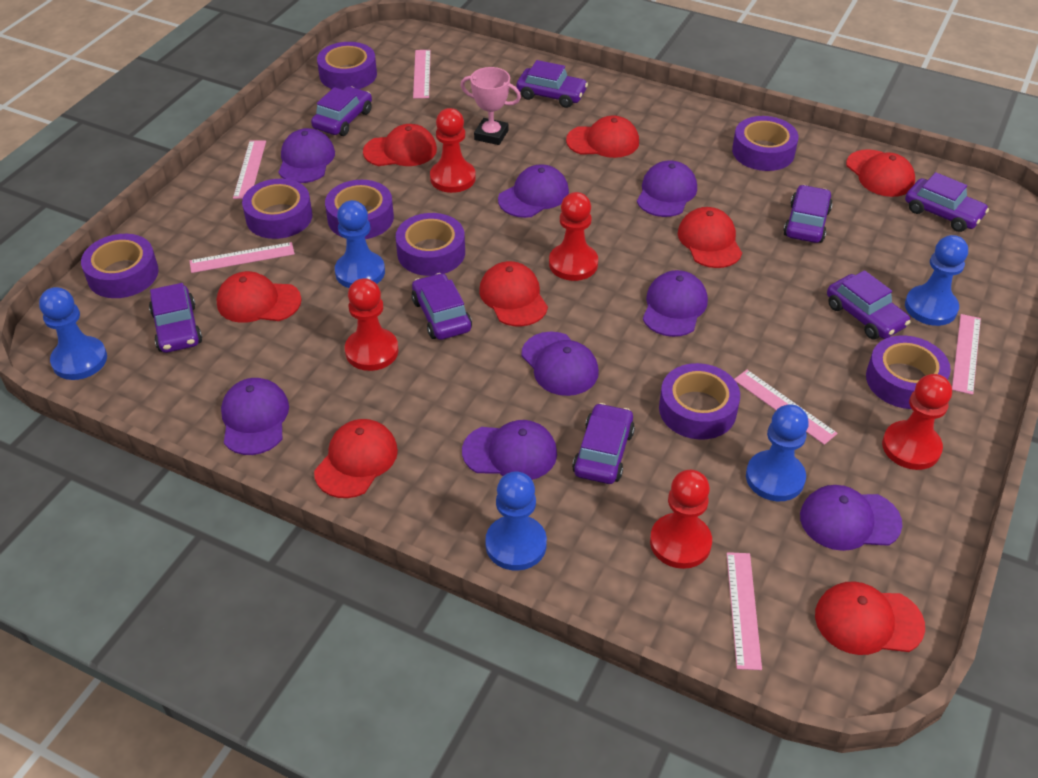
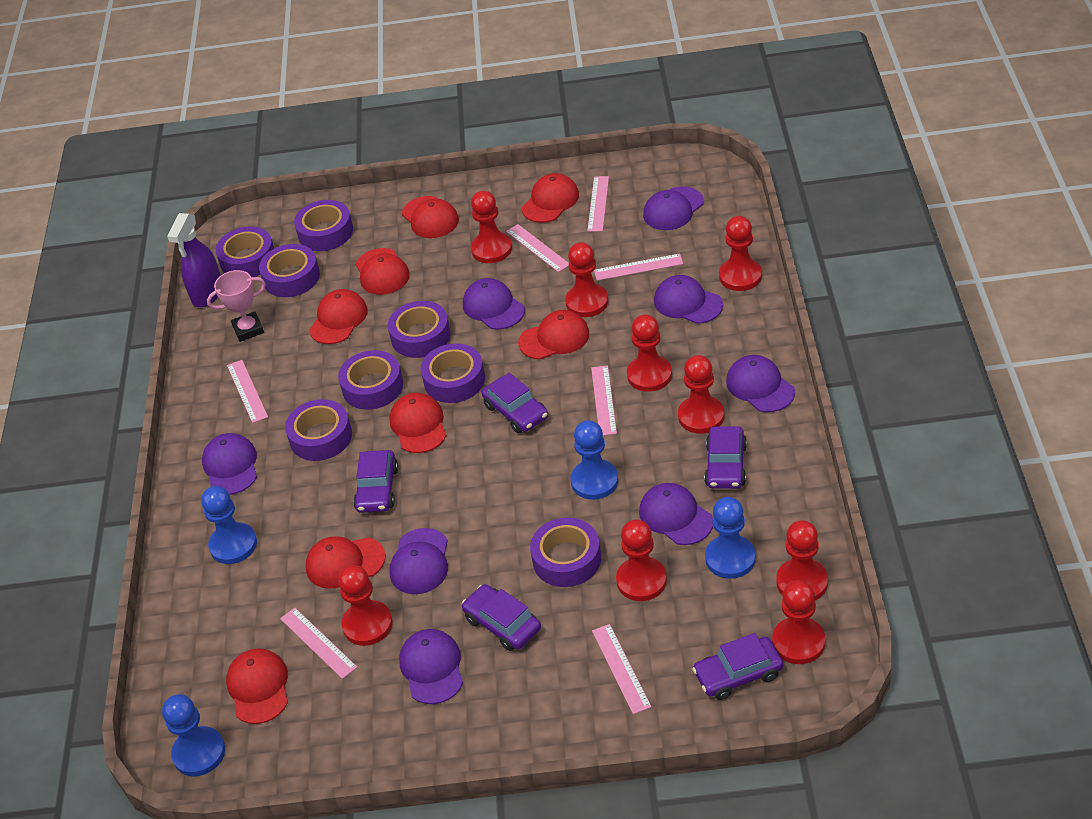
blue pawn: 5 -> 4
pink ruler: 6 -> 7
purple car: 8 -> 5
purple spray bottle: 0 -> 1
red pawn: 5 -> 9

